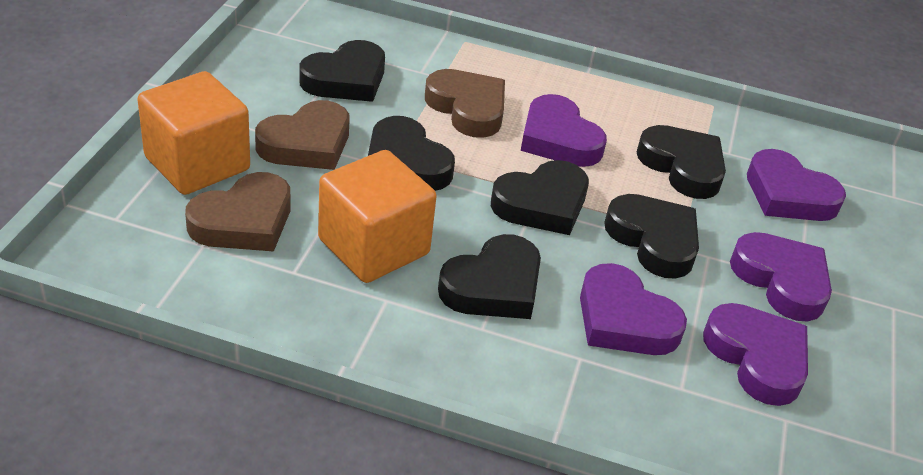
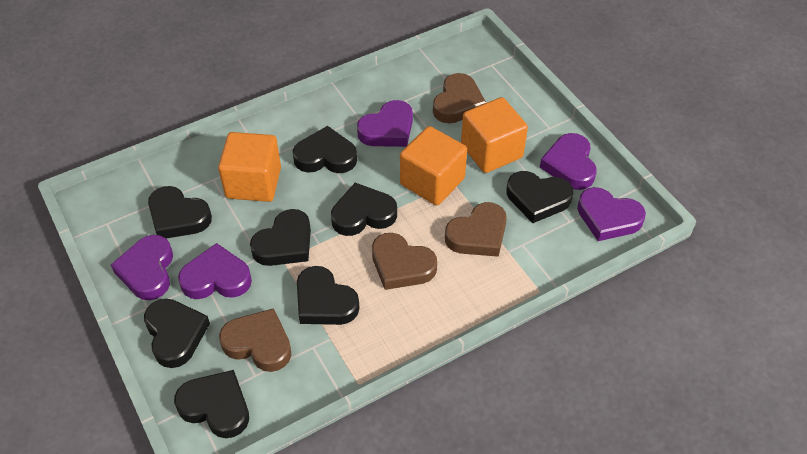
black heart: 6 -> 8
brown heart: 3 -> 4
orange cube: 2 -> 3

